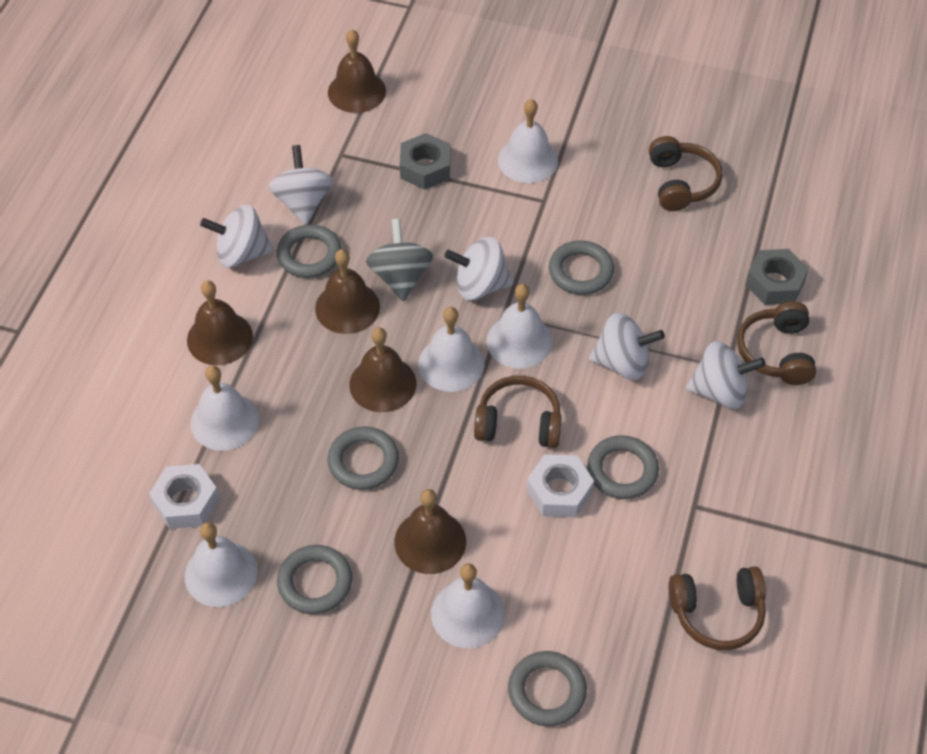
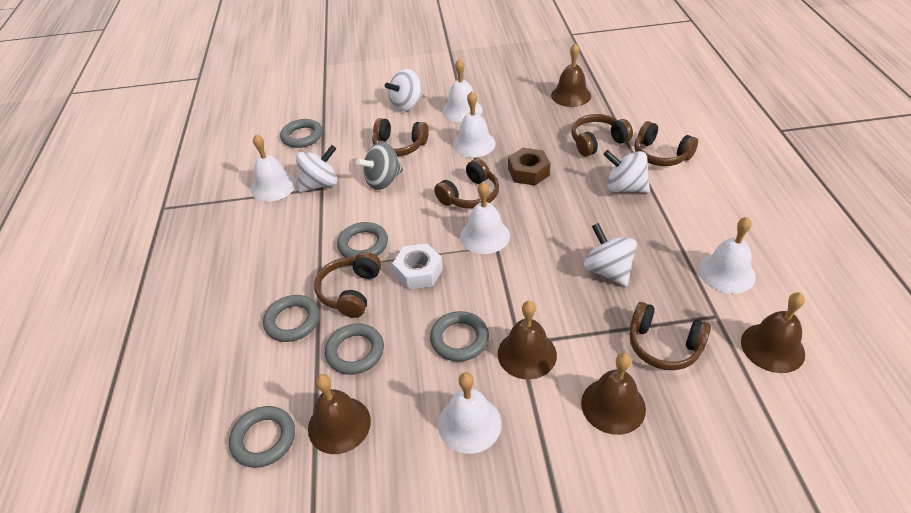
brown headphones: 4 -> 6
brown nut: 0 -> 1
grey nut: 2 -> 0
white nut: 2 -> 1
white spinning top: 5 -> 4

